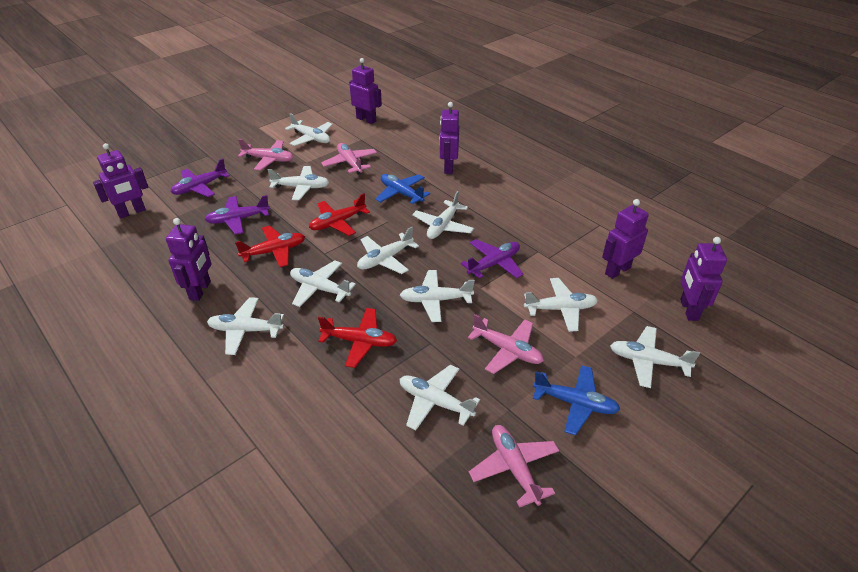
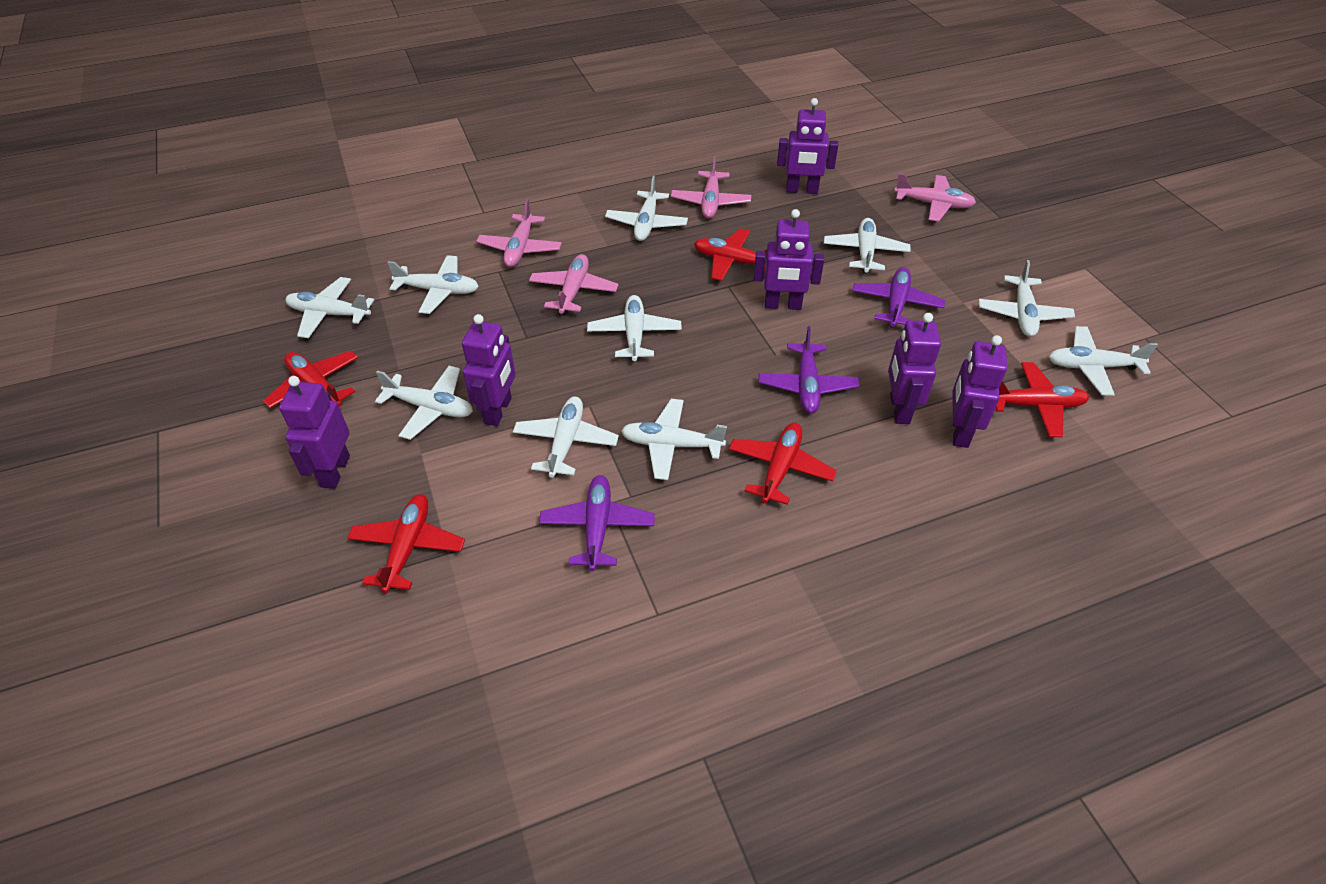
blue plane: 2 -> 0
red plane: 3 -> 5

